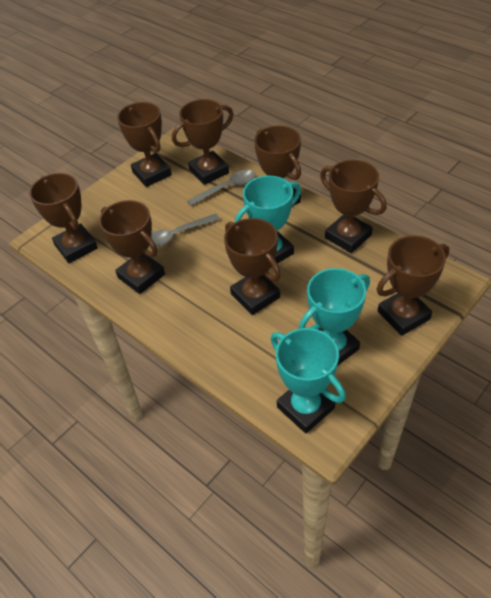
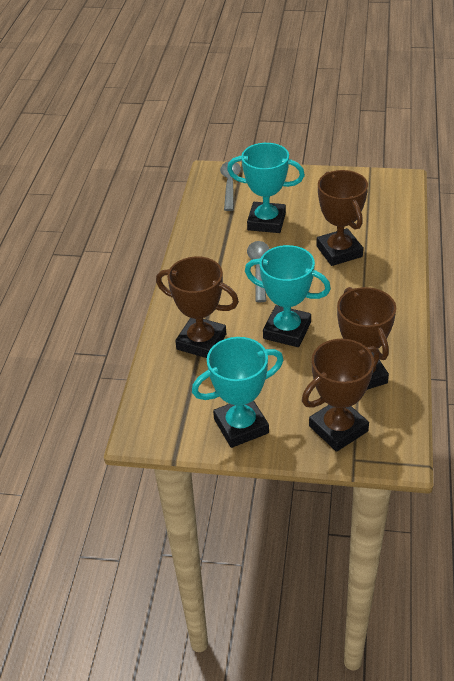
brown trophy: 8 -> 4

